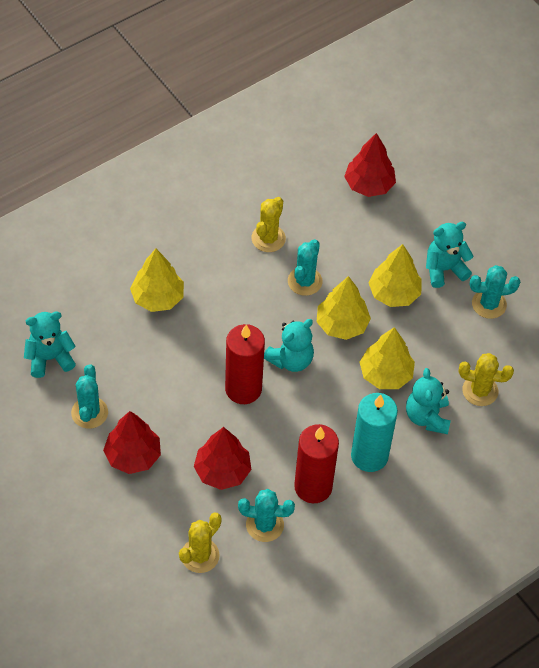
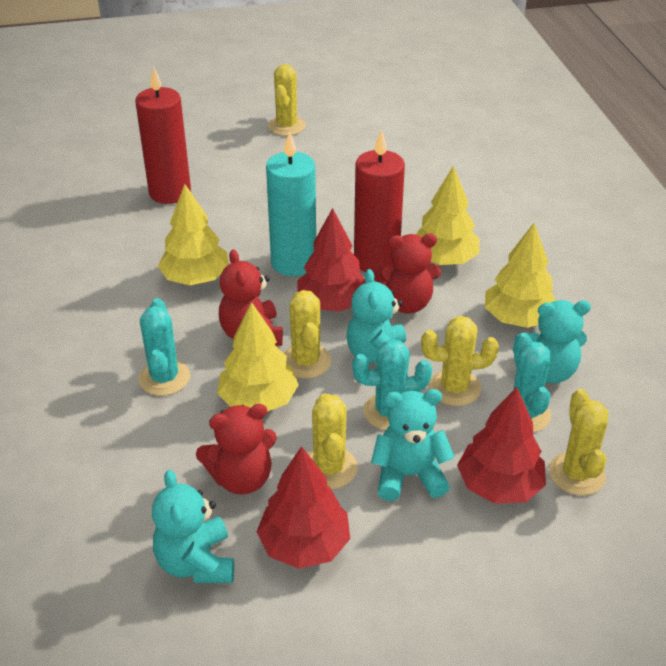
red teddy bear: 0 -> 3
turquoise cactus: 4 -> 3
yellow cactus: 3 -> 5

